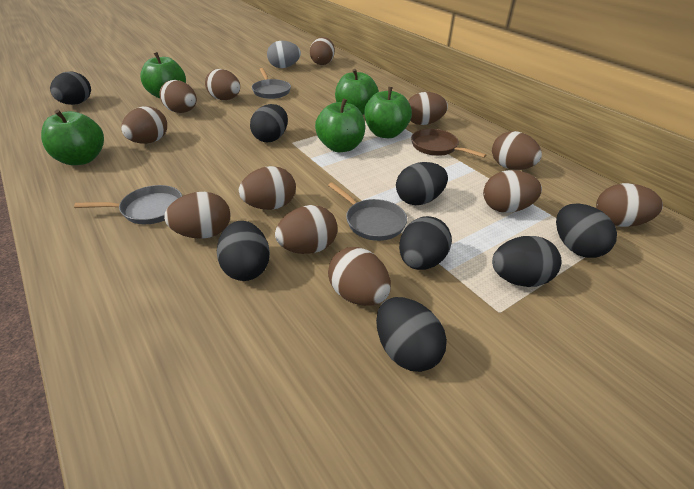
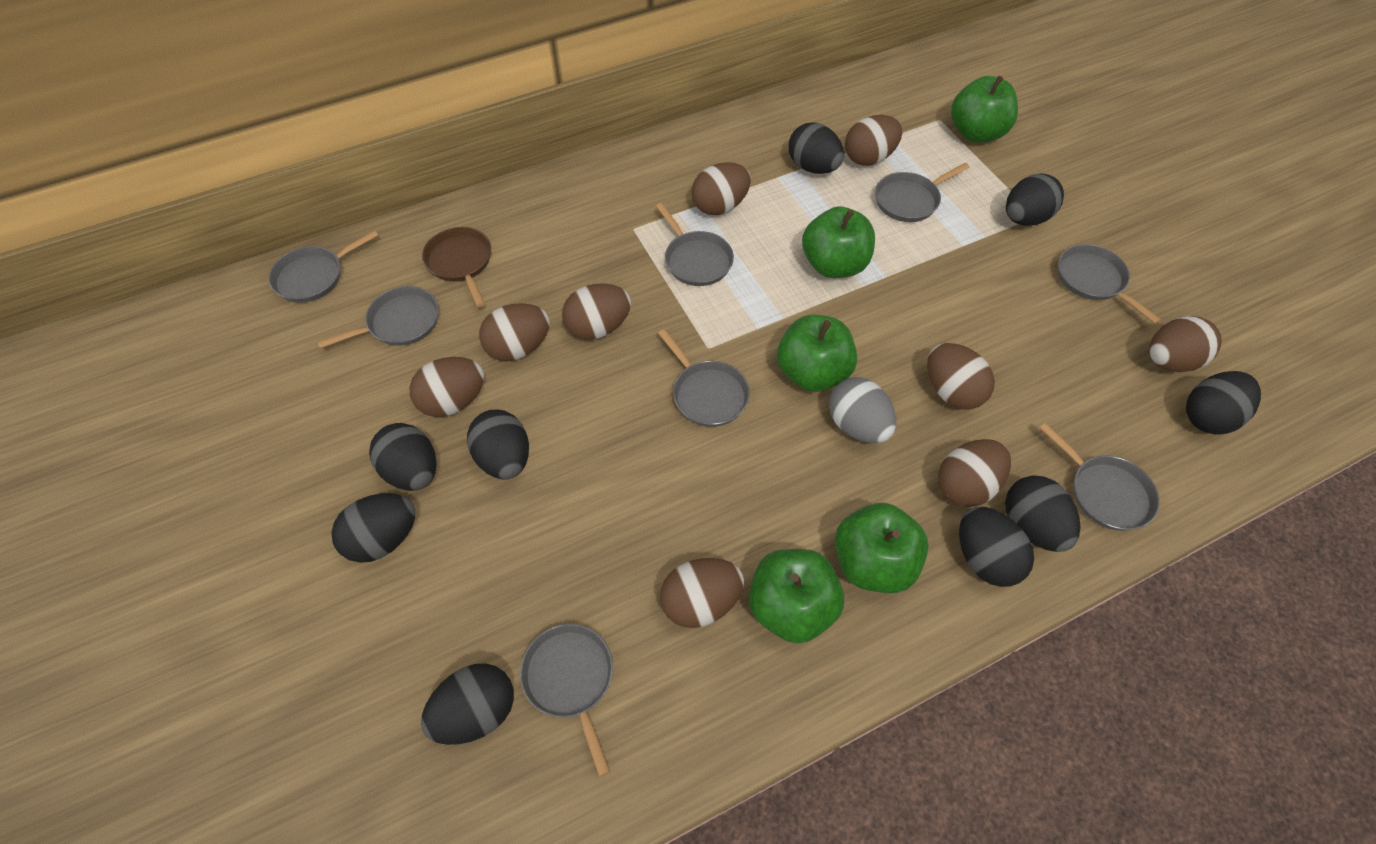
black egg: 8 -> 9
brown egg: 12 -> 9
grey pan: 3 -> 8

